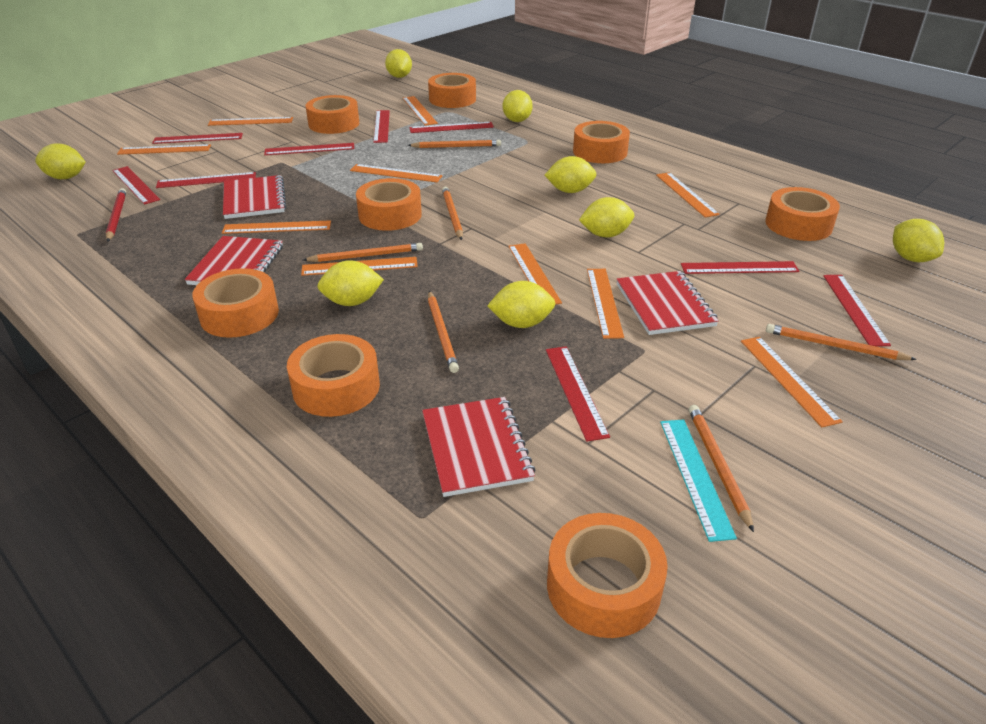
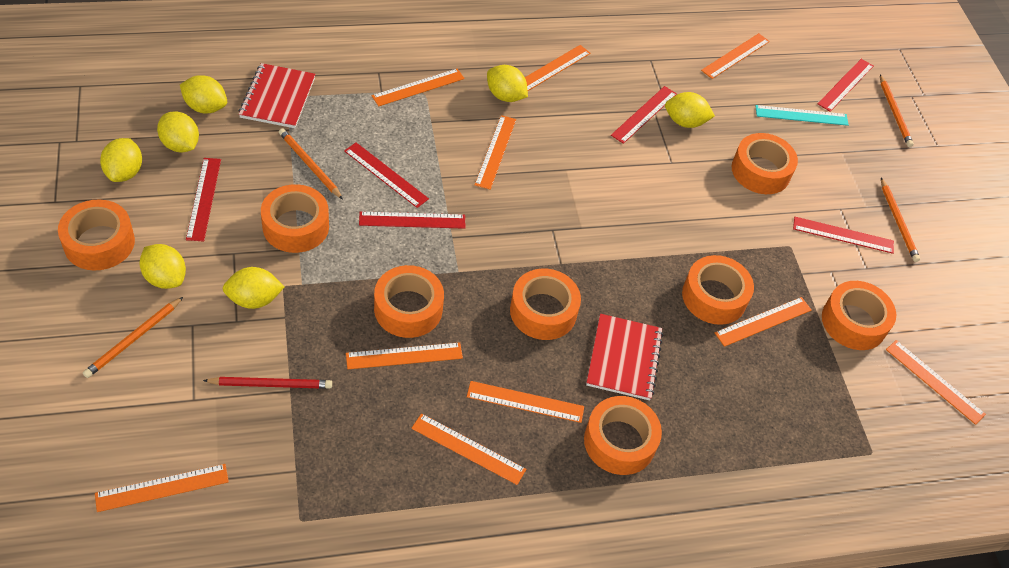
orange pencil: 6 -> 4
red notebook: 4 -> 2
red ruler: 9 -> 6
yellow lemon: 8 -> 7

